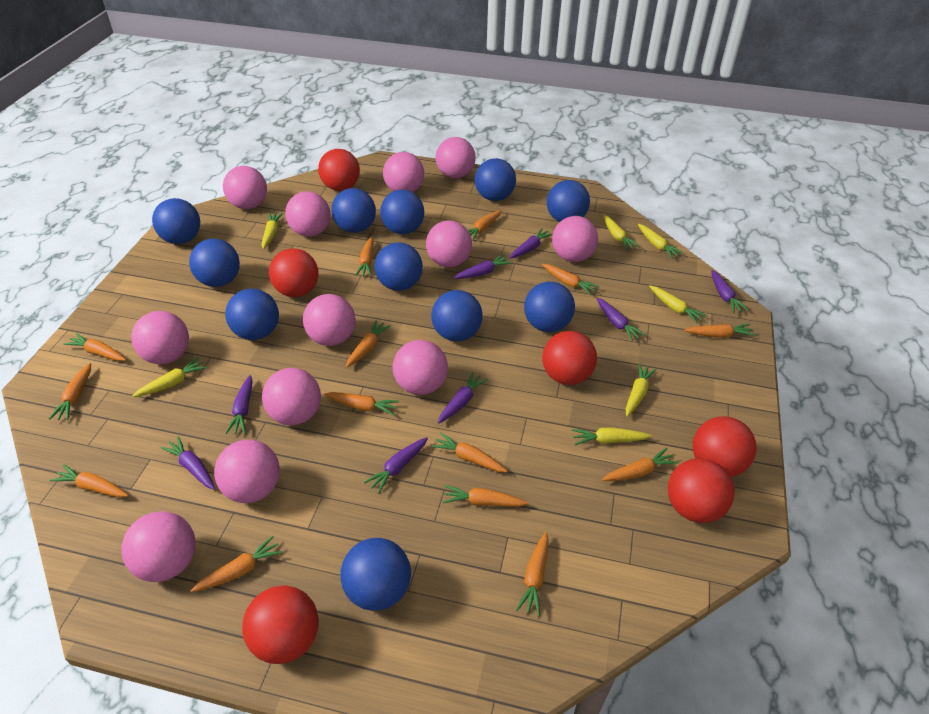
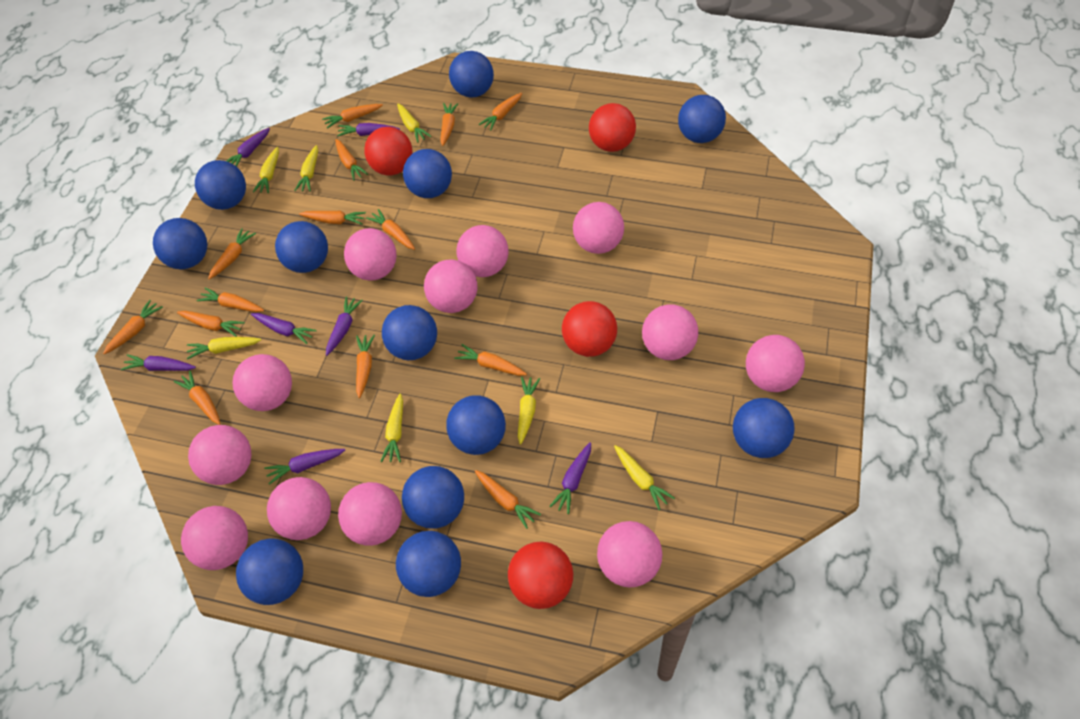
blue ball: 11 -> 12
purple carrot: 8 -> 7
red ball: 6 -> 4

